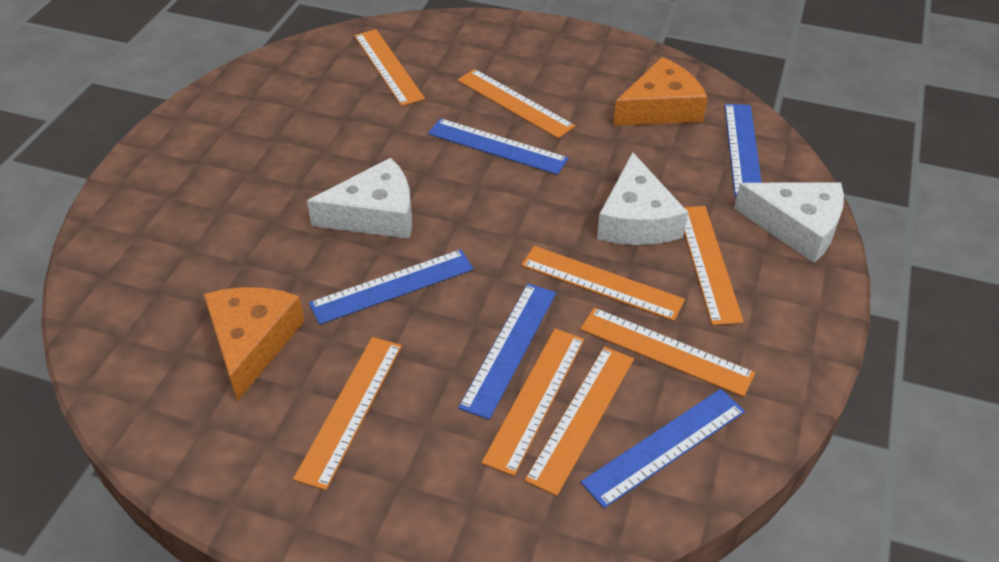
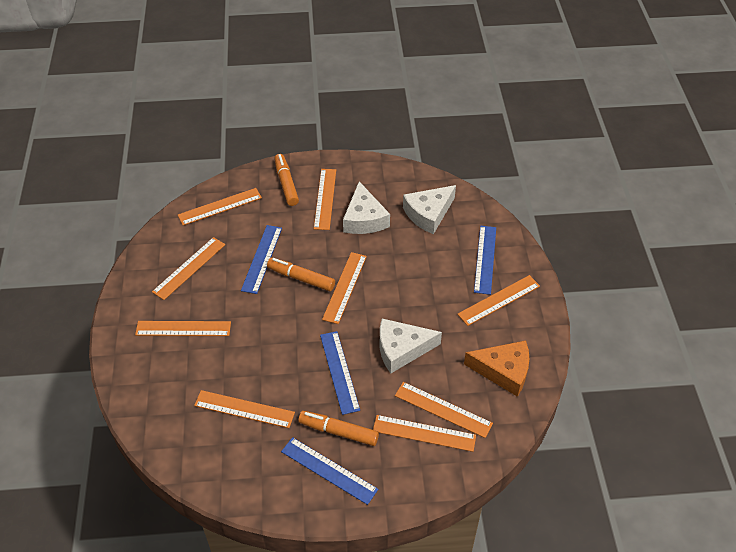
blue ruler: 5 -> 4
orange cheese: 2 -> 1
orange marker: 0 -> 3
orange ruler: 8 -> 9

